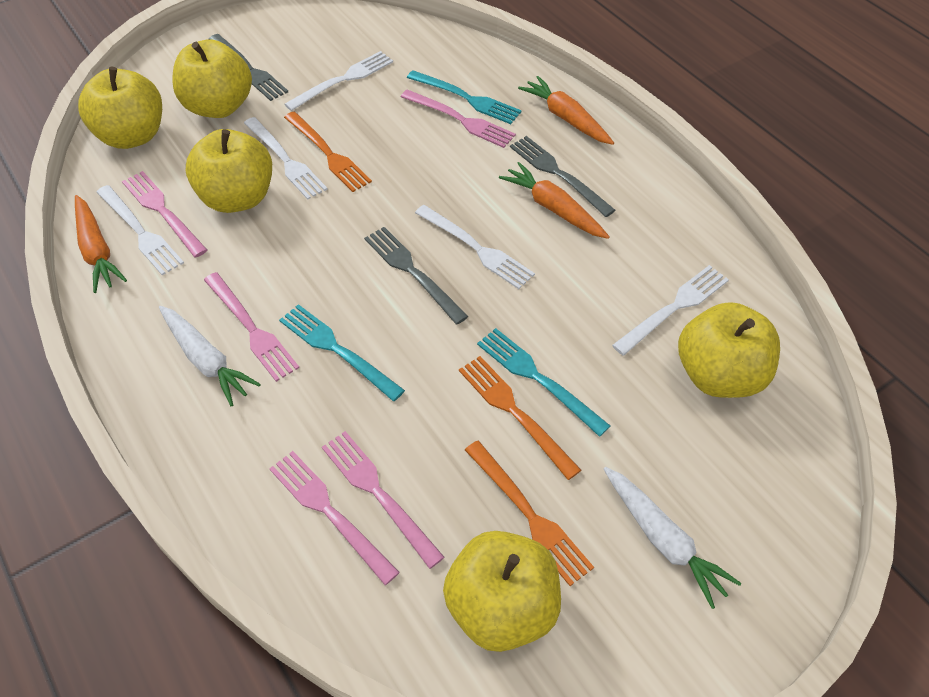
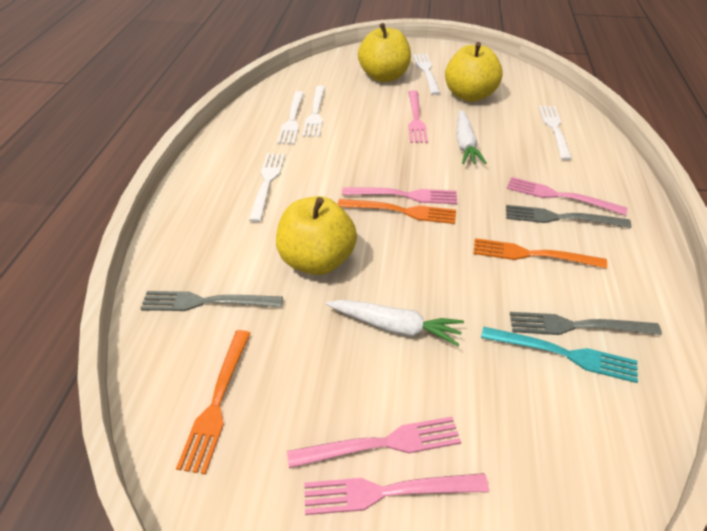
orange carrot: 3 -> 0
turquoise fork: 3 -> 1
yellow apple: 5 -> 3

